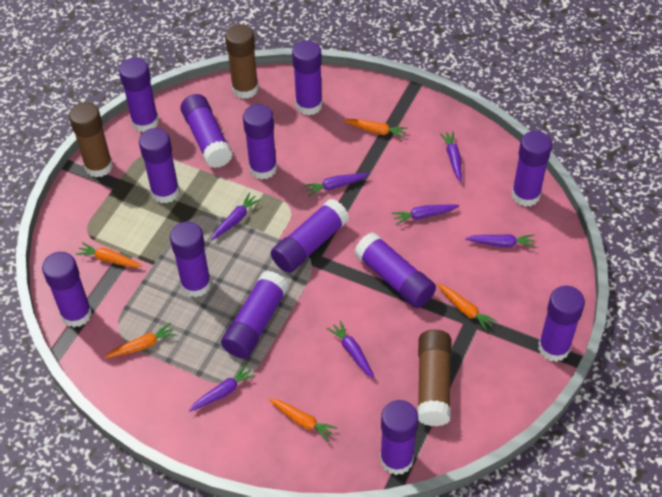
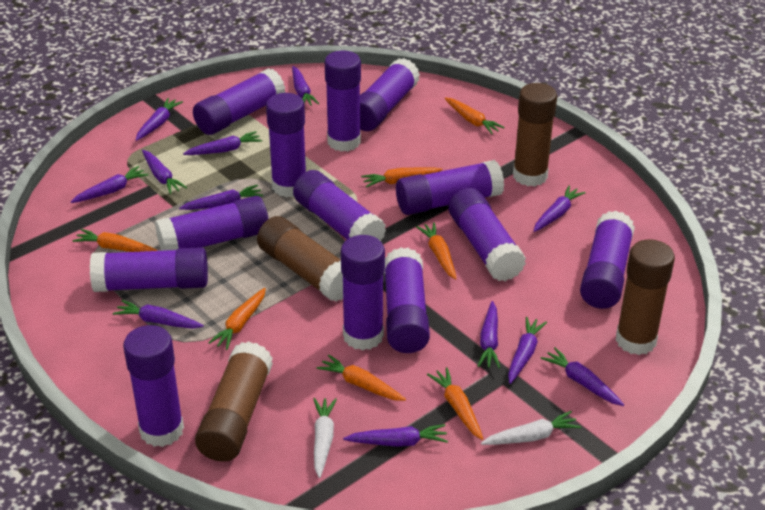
brown glue stick: 3 -> 4
orange carrot: 5 -> 7
purple carrot: 7 -> 12
white carrot: 0 -> 2

